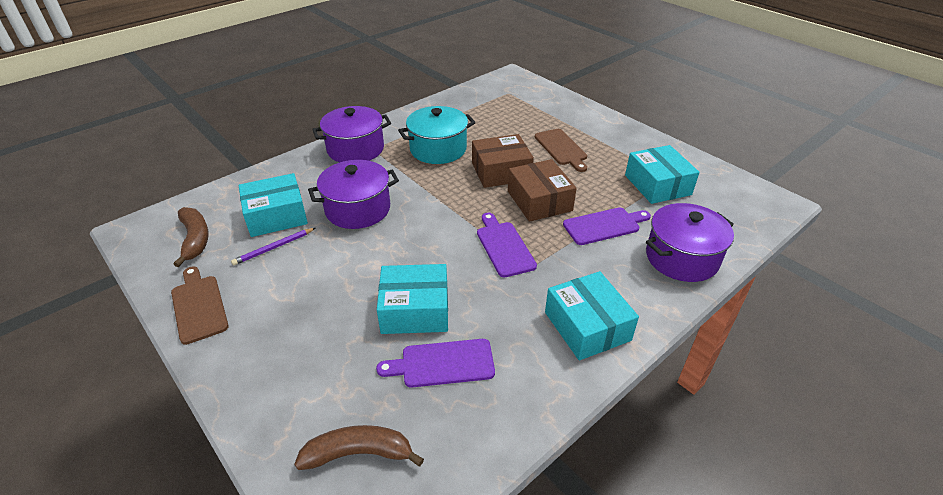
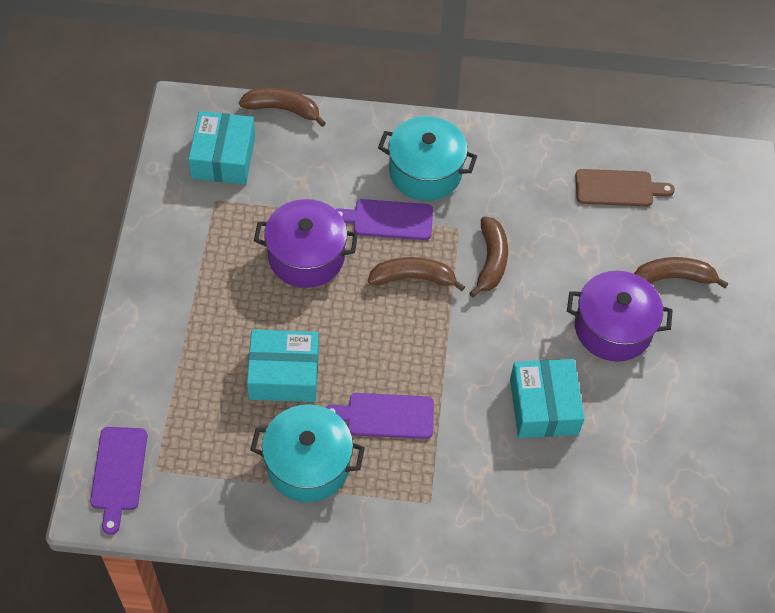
brown banana: 2 -> 4
brown box: 2 -> 0
brown cutting board: 2 -> 1
purple pencil: 1 -> 0
purple pot: 3 -> 2
turquoise box: 4 -> 3
turquoise pot: 1 -> 2

